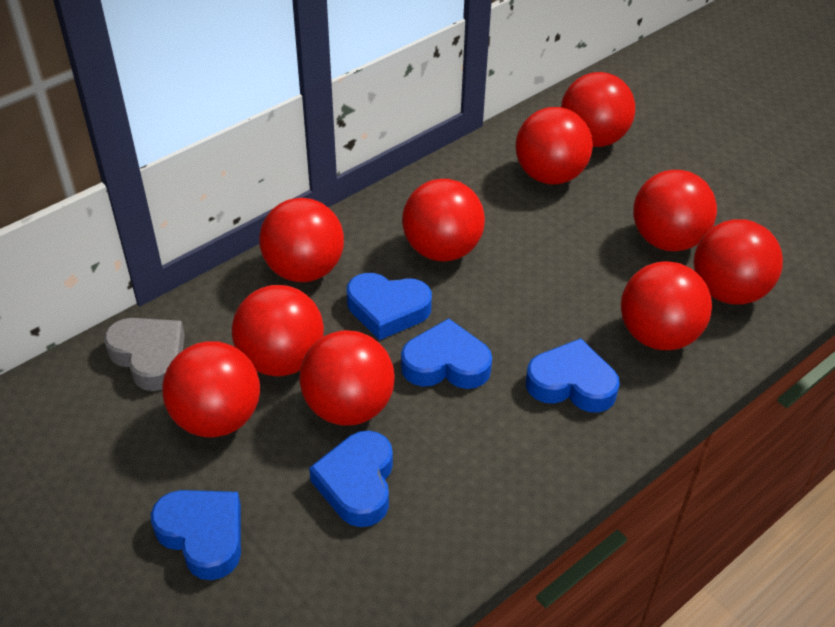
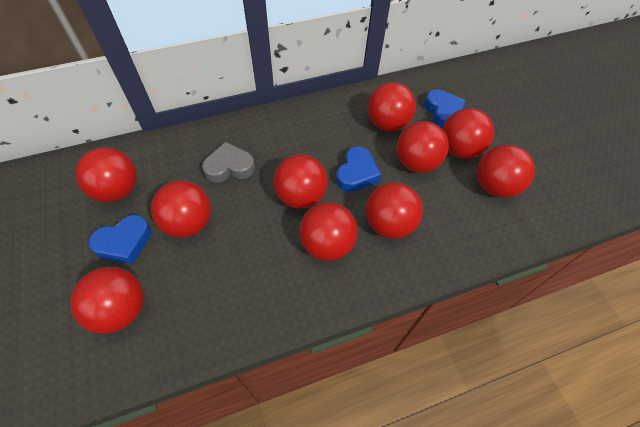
blue heart: 5 -> 3

